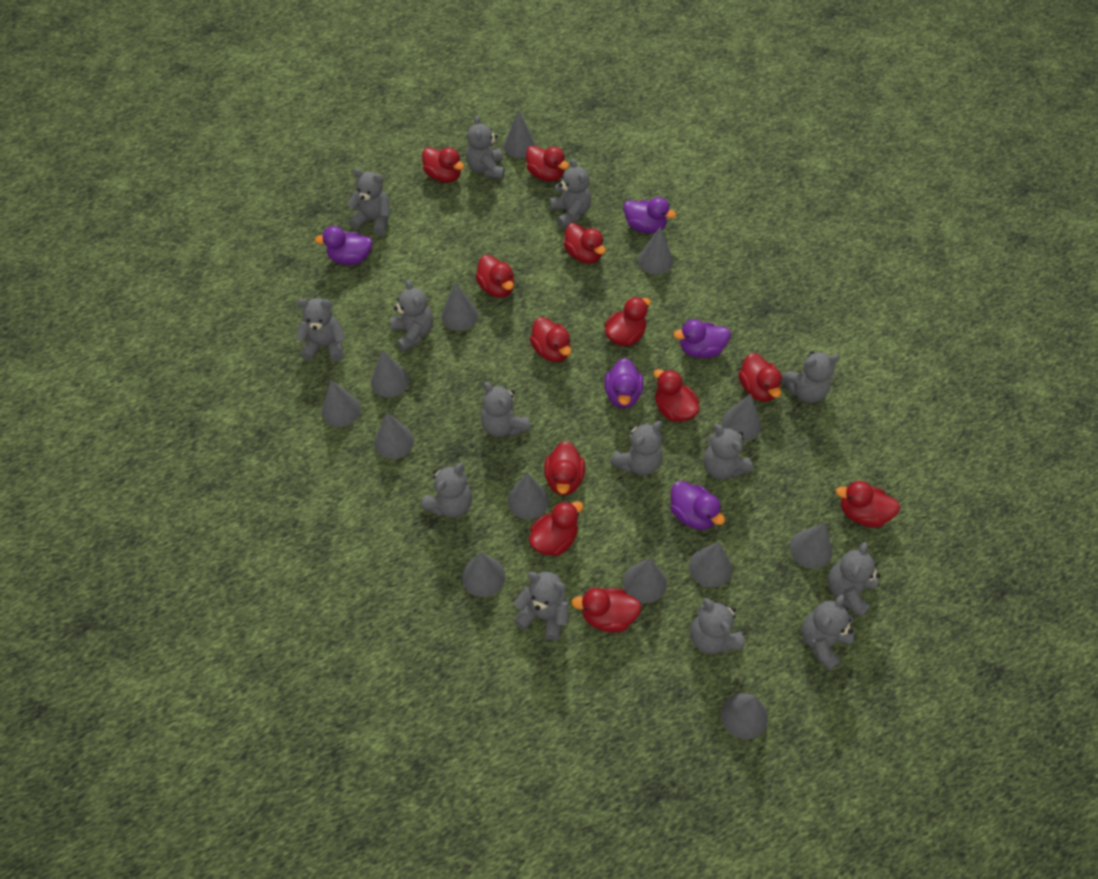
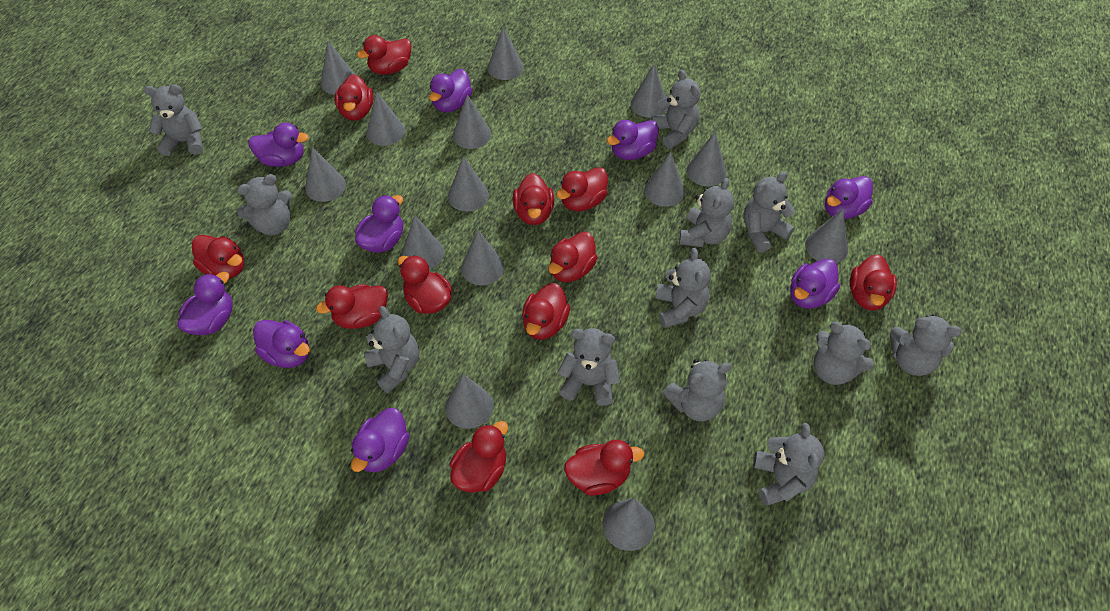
grey cone: 13 -> 14
grey teddy bear: 14 -> 12
purple duck: 5 -> 9

